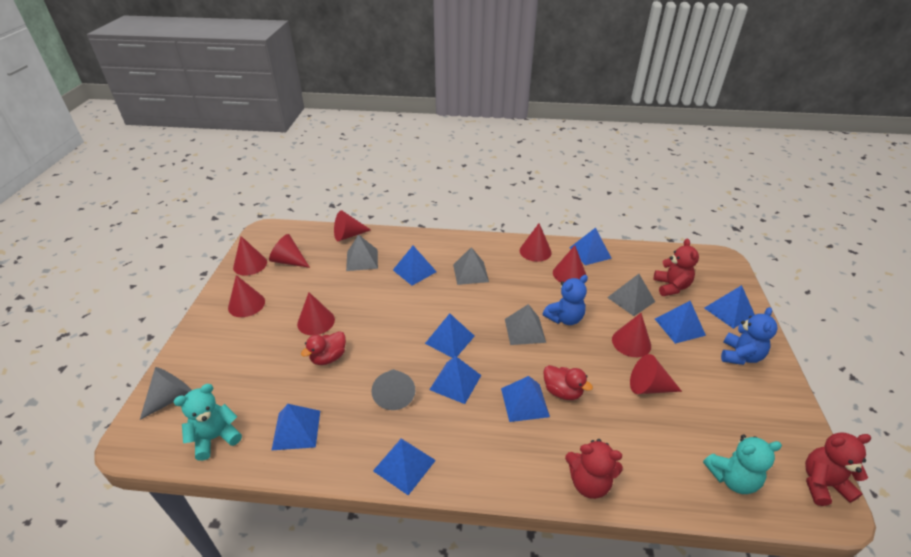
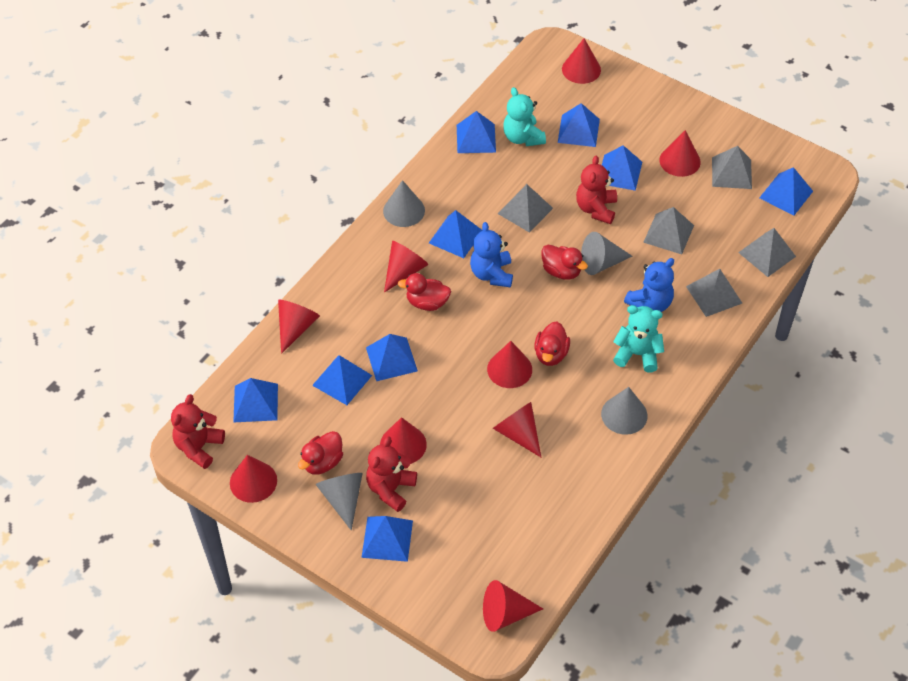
grey cone: 2 -> 4
grey pyramid: 4 -> 5
red duck: 2 -> 4

